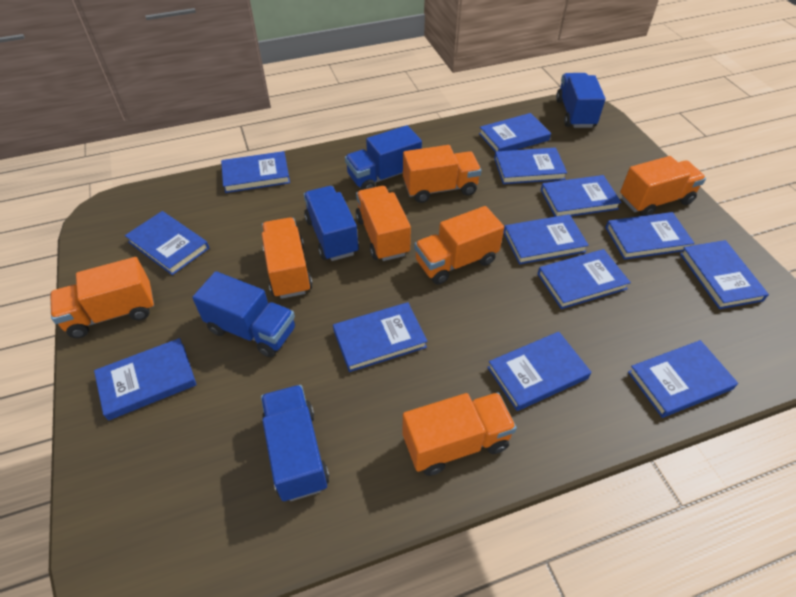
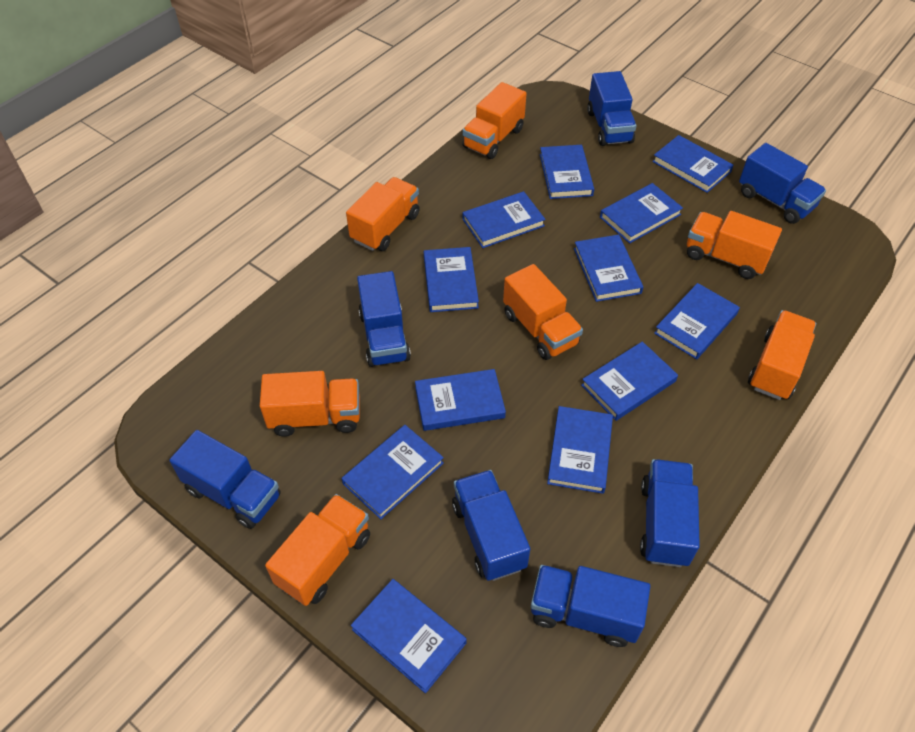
blue book: 13 -> 12
blue truck: 5 -> 7

